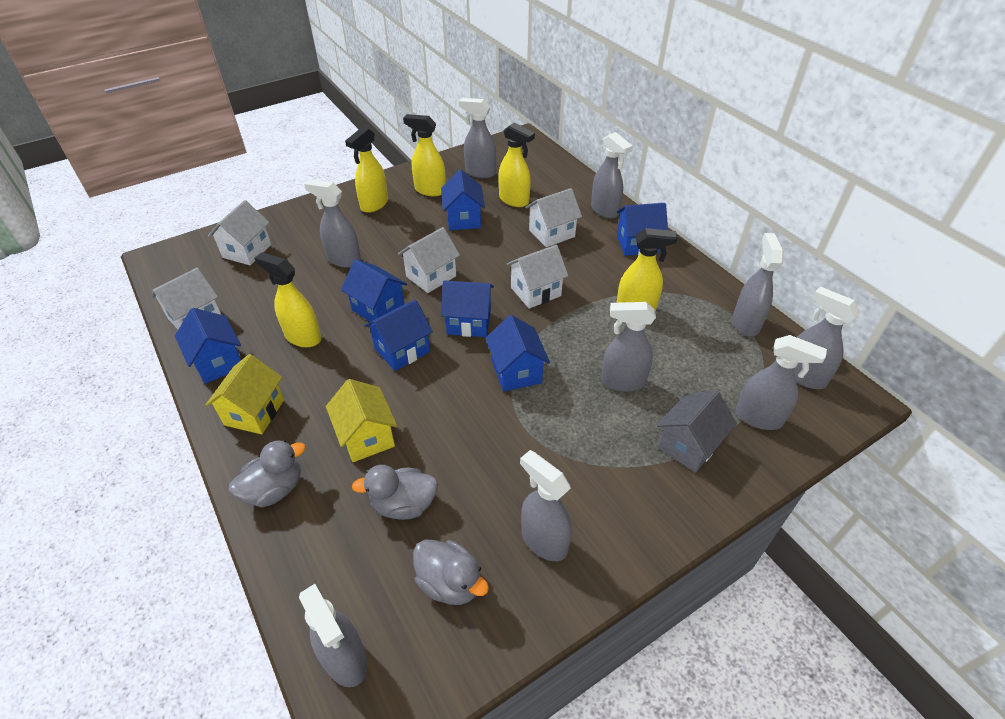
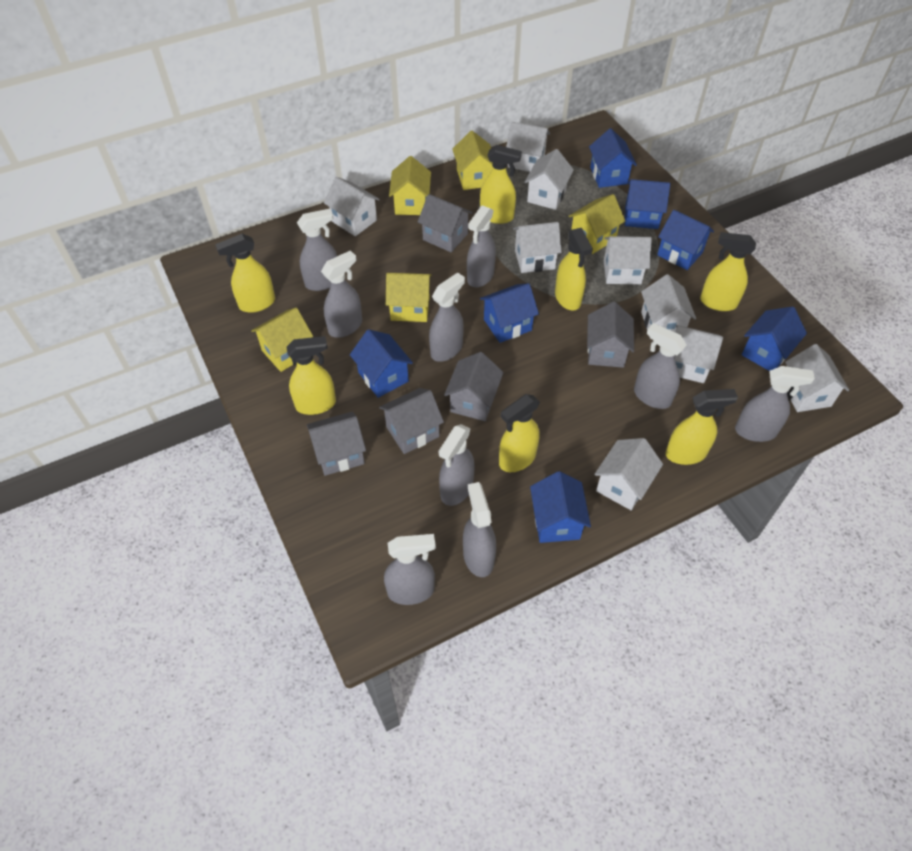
grey duck: 3 -> 0
grey house: 1 -> 5
white house: 5 -> 9
yellow house: 2 -> 5
yellow spray bottle: 5 -> 7

